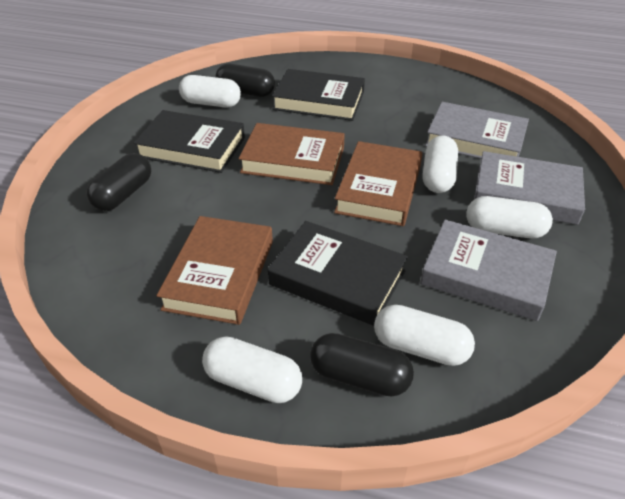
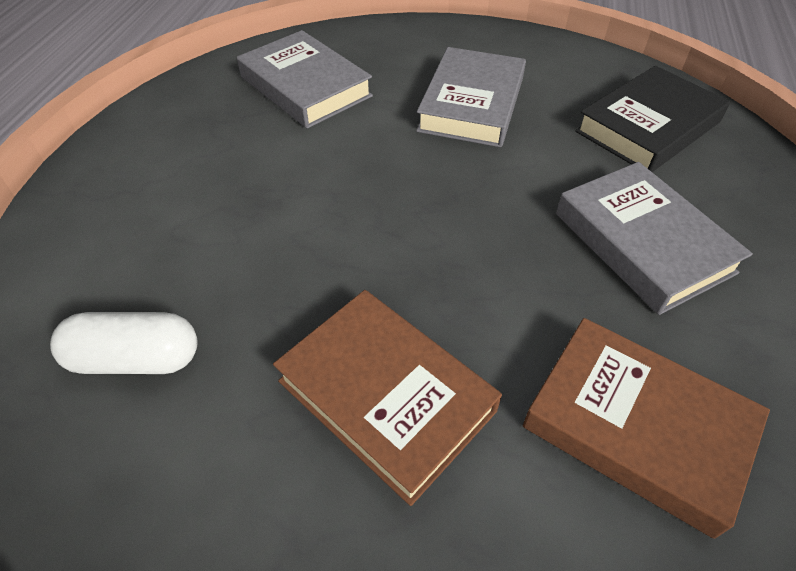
black book: 3 -> 1
black capsule: 3 -> 0
brown book: 3 -> 2
white capsule: 5 -> 1

